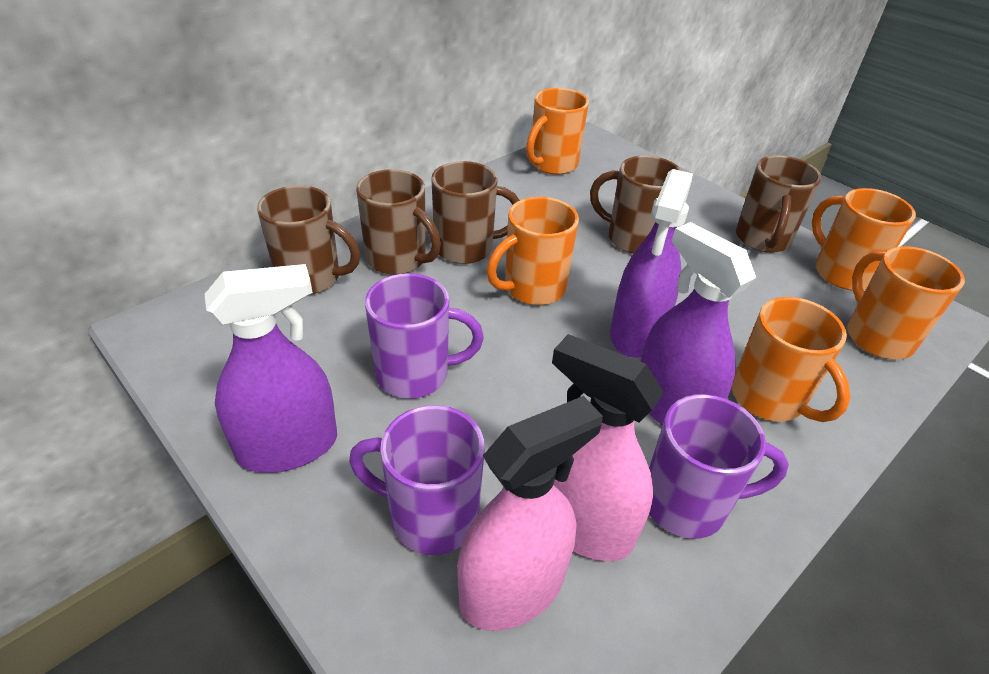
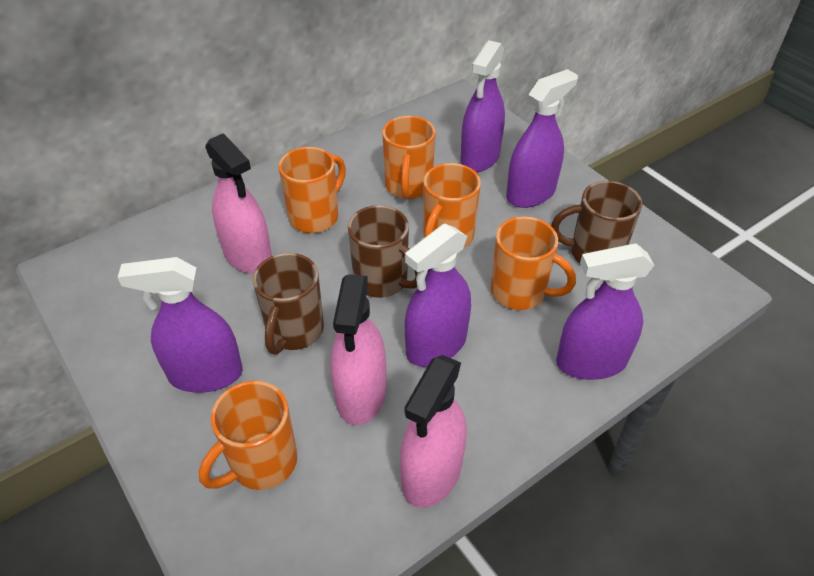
brown mug: 5 -> 3
pink spray bottle: 2 -> 3
purple mug: 3 -> 0
purple spray bottle: 3 -> 5

